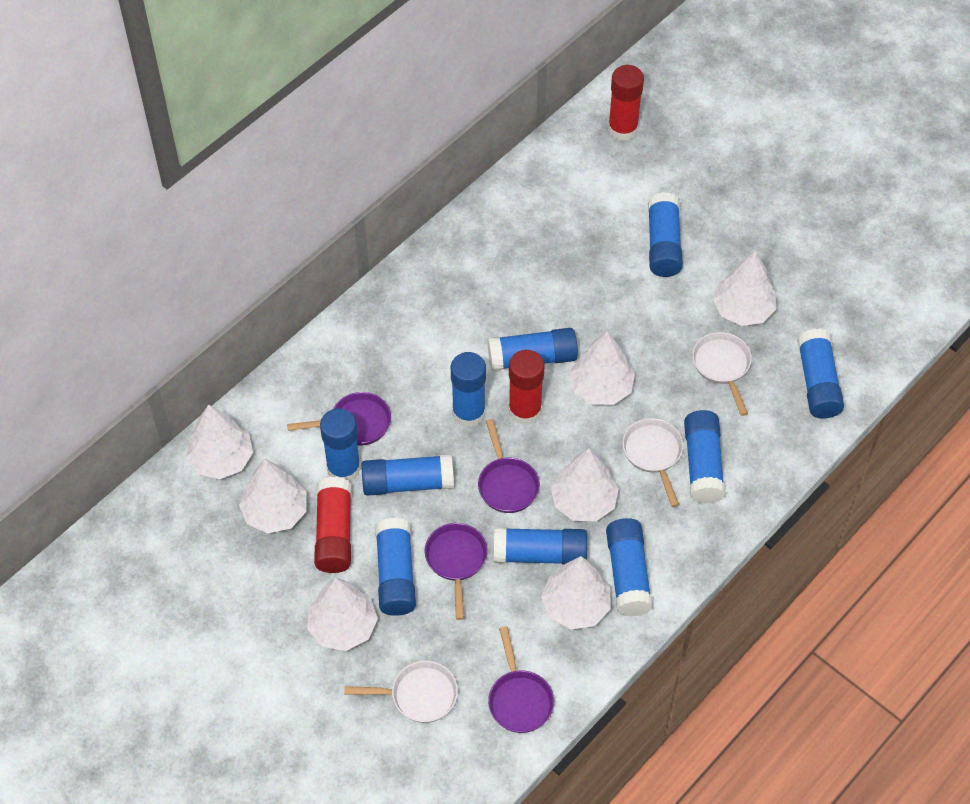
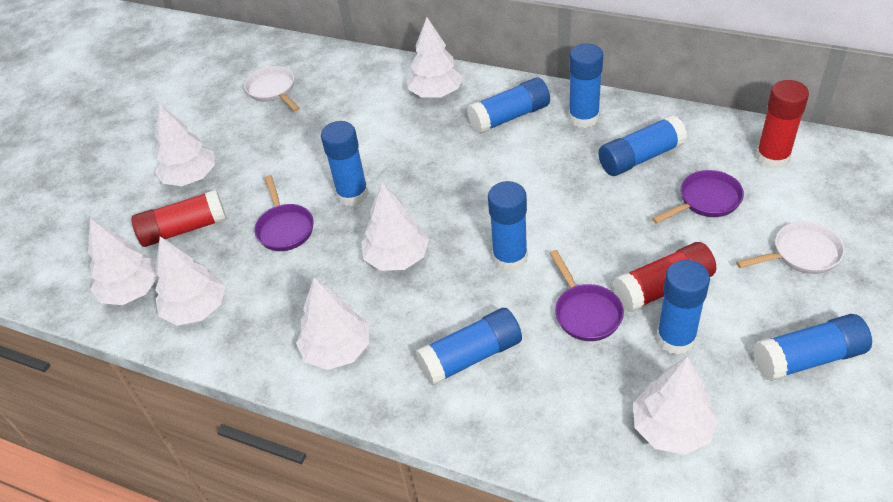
blue glue stick: 10 -> 8
purple pan: 4 -> 3
white pan: 3 -> 2

